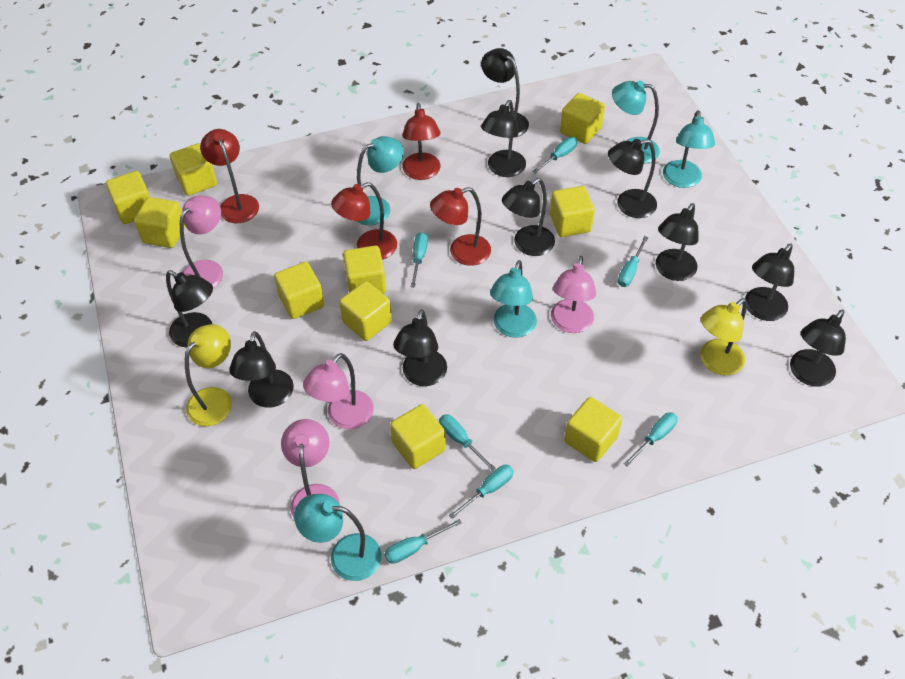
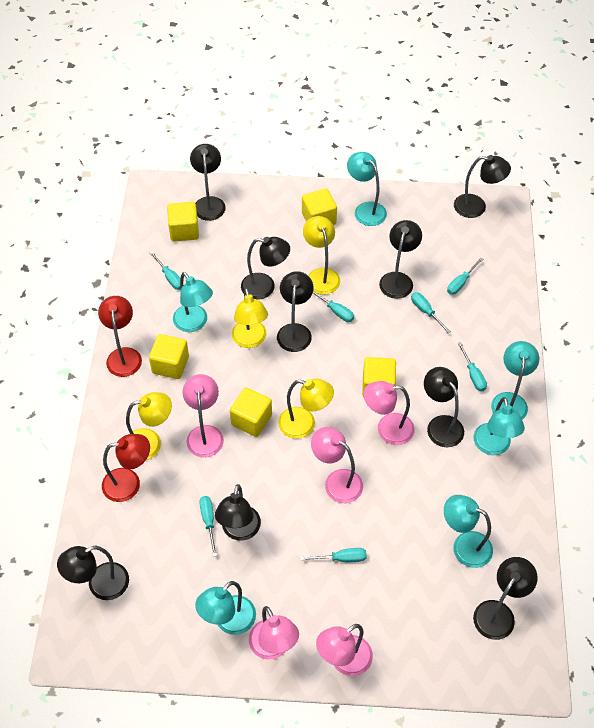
black lamp: 10 -> 9
pink lamp: 4 -> 5
red lamp: 4 -> 2
turquoise lamp: 5 -> 6
yellow cube: 10 -> 5
yellow lamp: 2 -> 4

